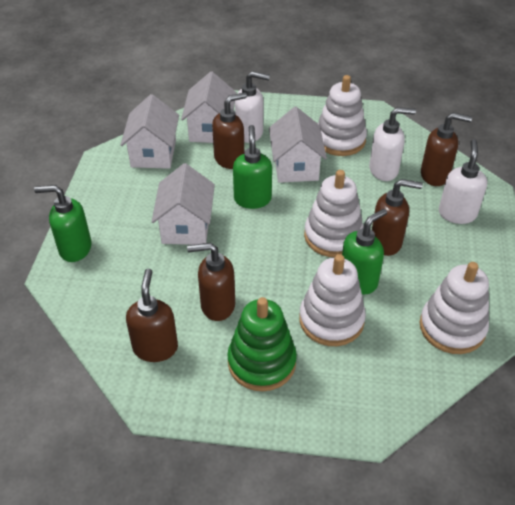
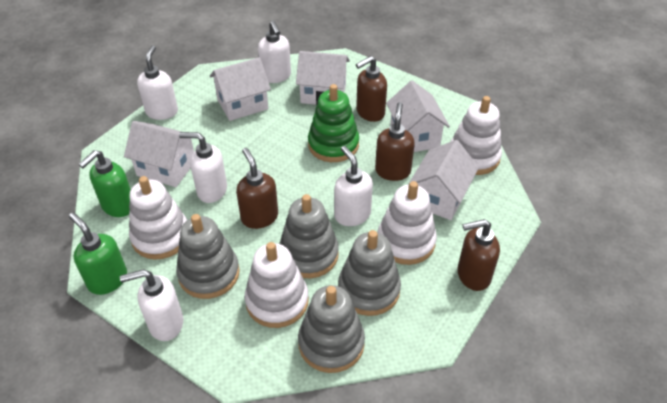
brown soap dispenser: 5 -> 4
green soap dispenser: 3 -> 2
grey stacking toy: 0 -> 4
white house: 4 -> 5
white soap dispenser: 3 -> 5

